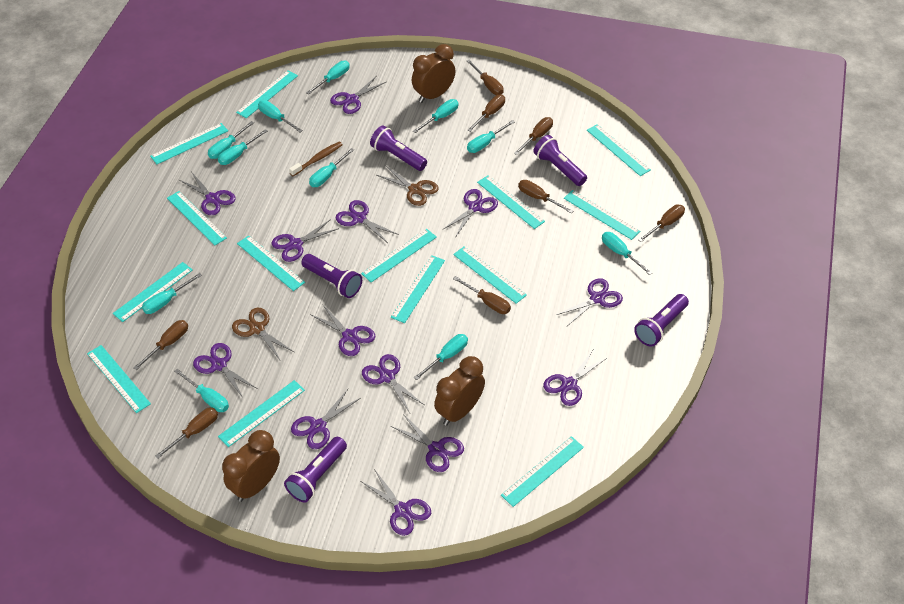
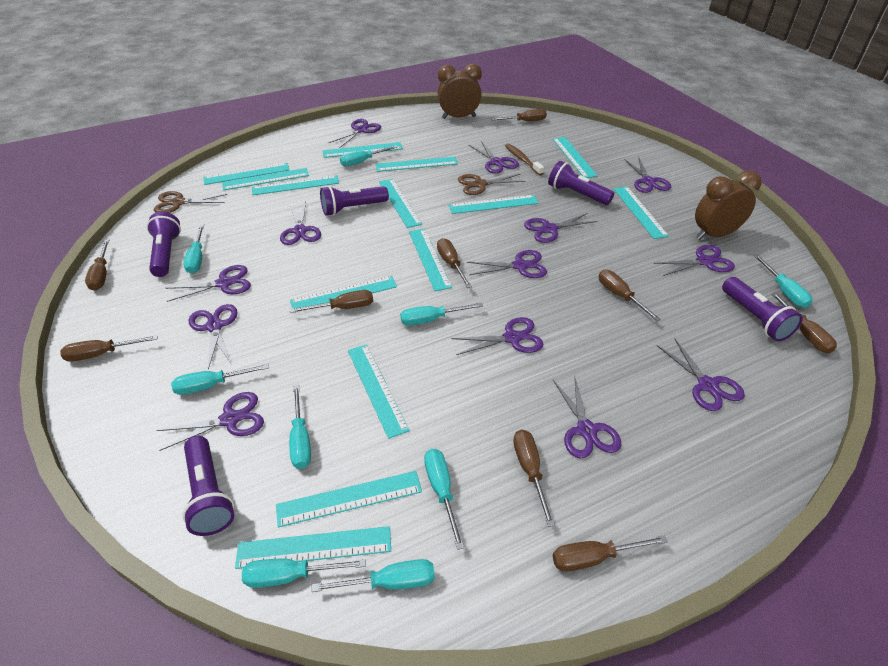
brown clock: 3 -> 2
brown screwdriver: 8 -> 9
turquoise screwdriver: 11 -> 9

